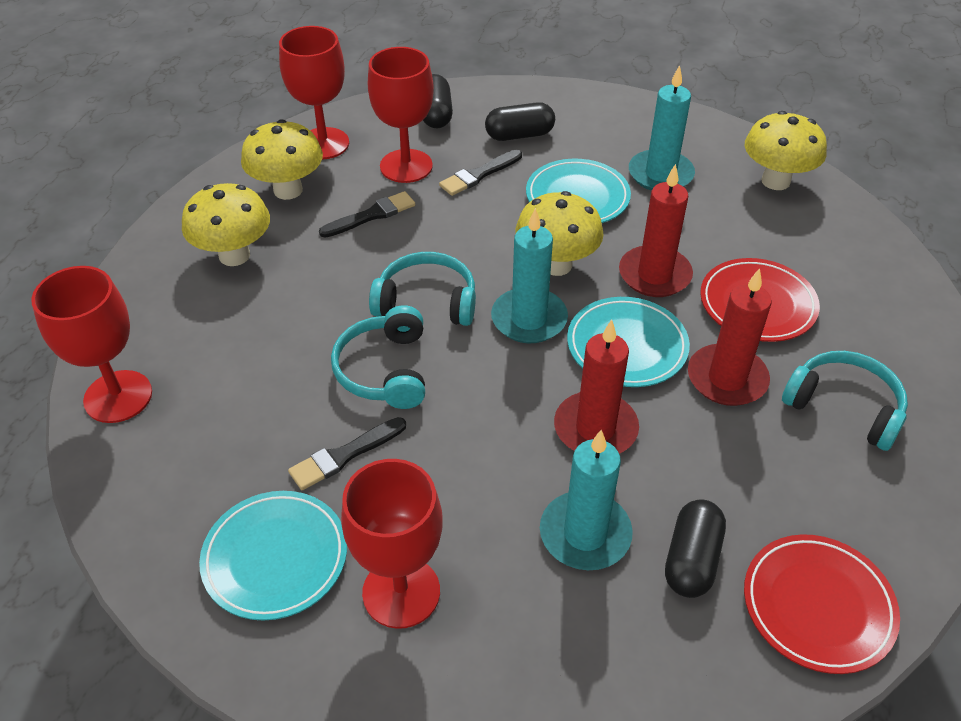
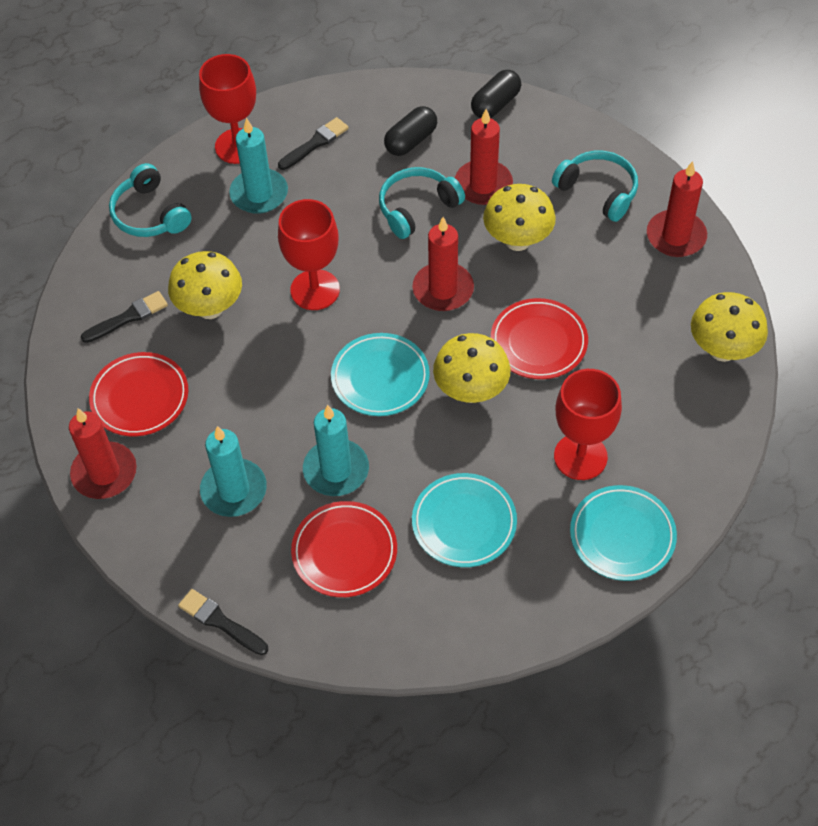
black capsule: 3 -> 2
red candle: 3 -> 4
red goblet: 4 -> 3
red plate: 2 -> 3

